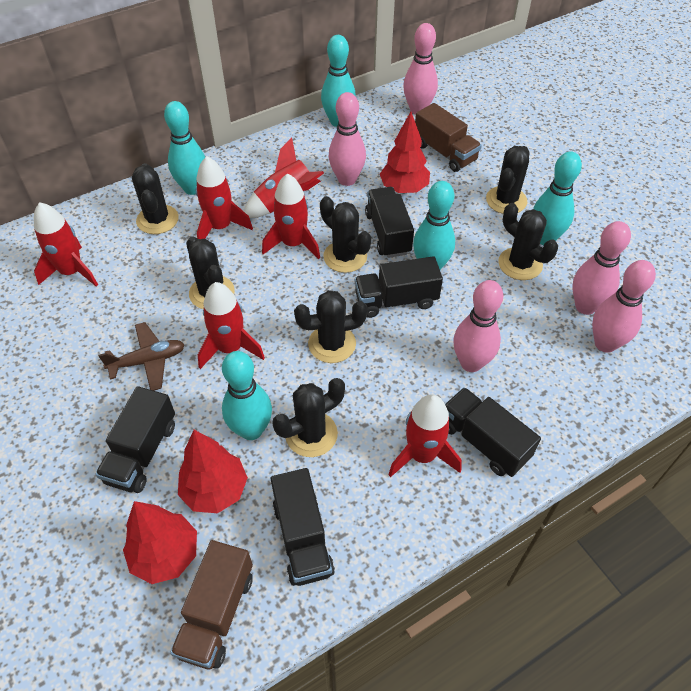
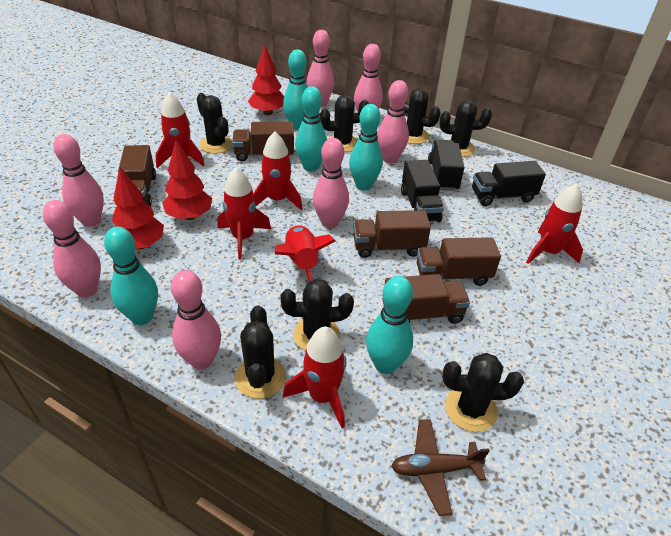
black truck: 5 -> 3
brown truck: 2 -> 5
pink bowling pin: 5 -> 7

